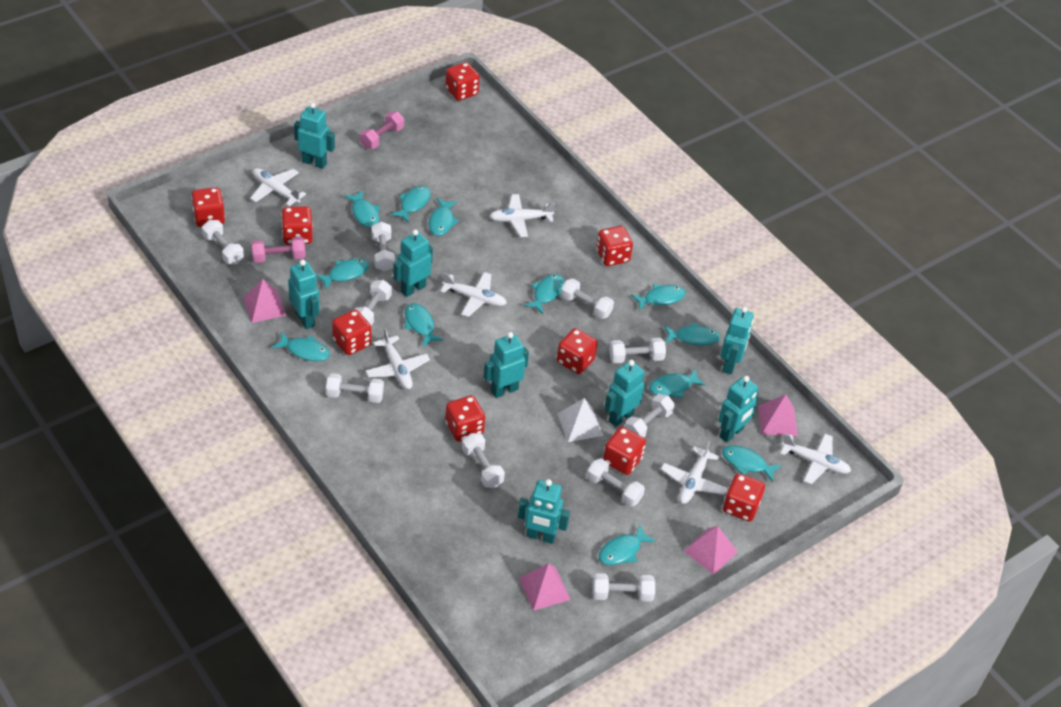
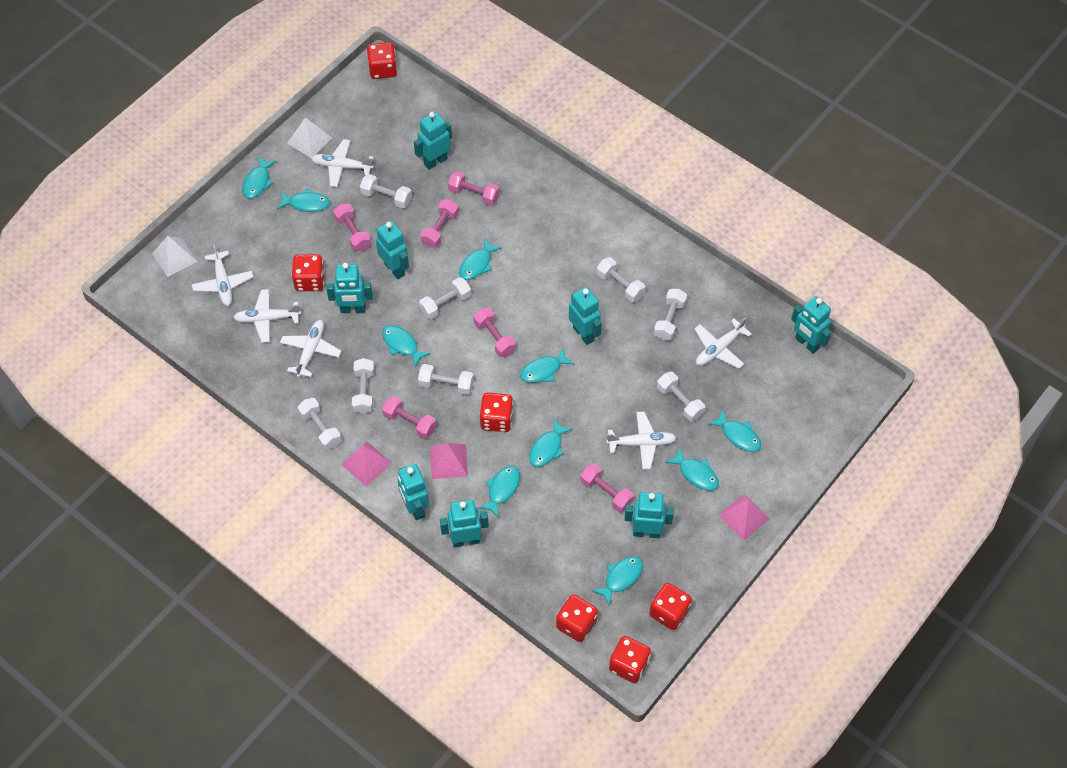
pink dumbbell: 2 -> 6
pink pyramid: 4 -> 3
red dice: 9 -> 6
turquoise fish: 12 -> 10
white dumbbell: 10 -> 8
white pyramid: 1 -> 2

